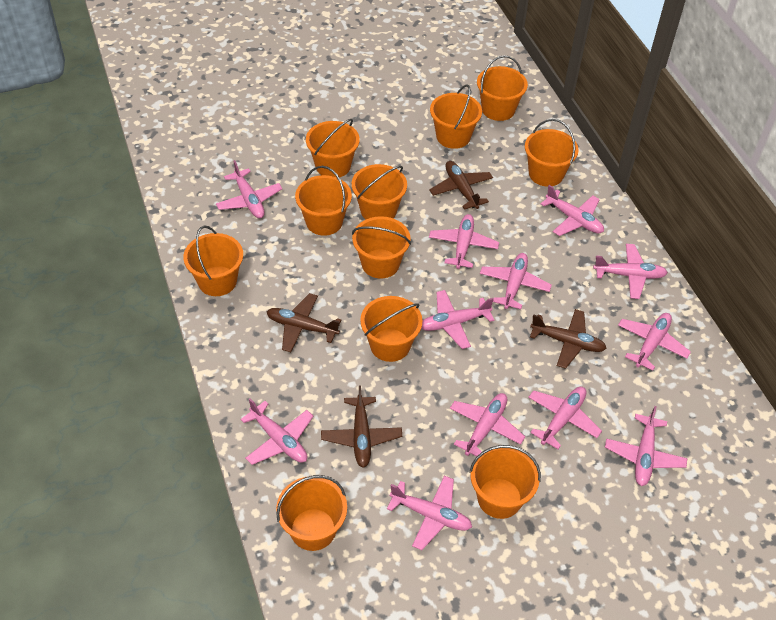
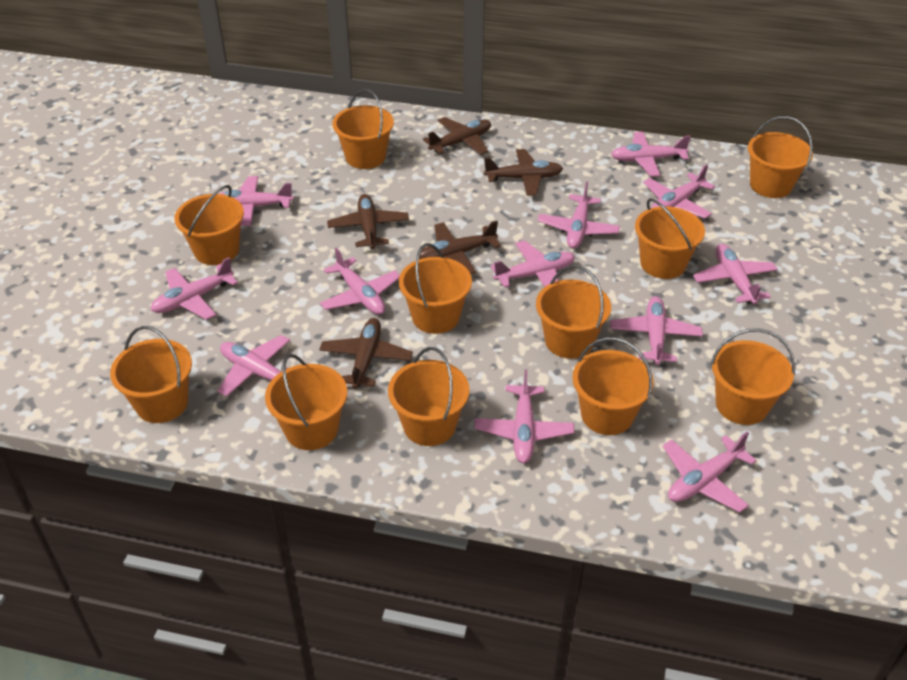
brown plane: 4 -> 5

